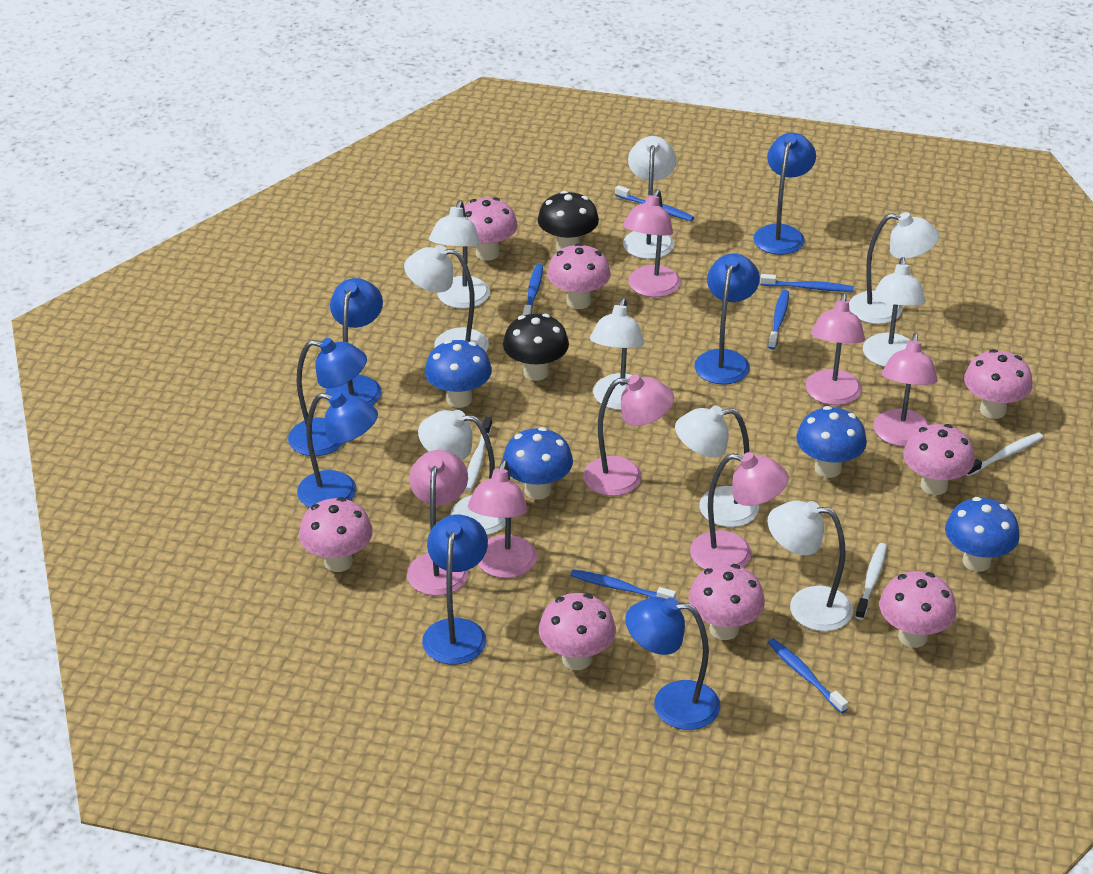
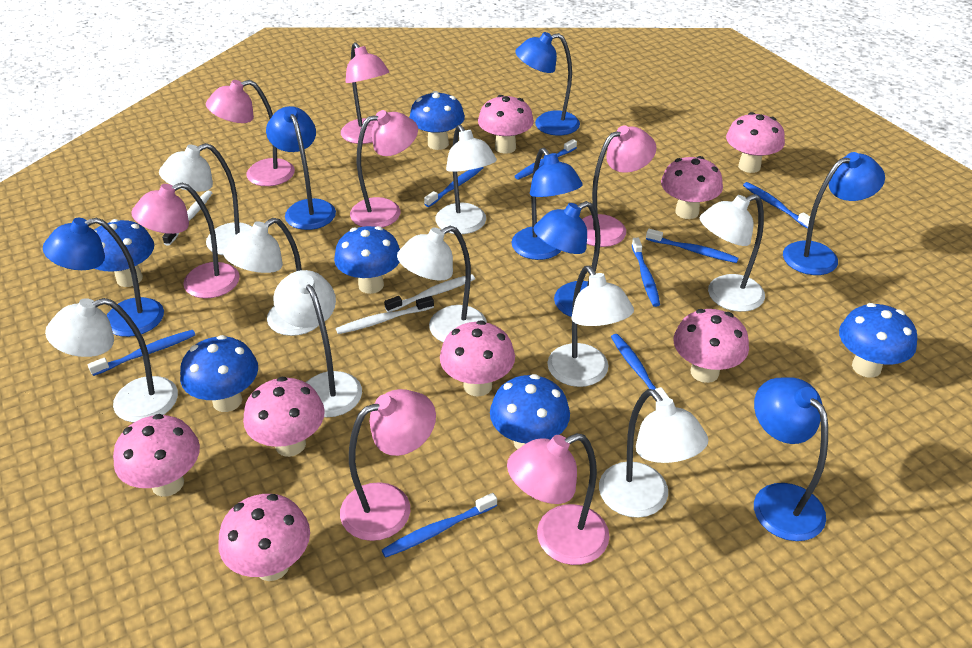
black mushroom: 2 -> 0
blue mushroom: 4 -> 6
blue toothbrush: 6 -> 8

